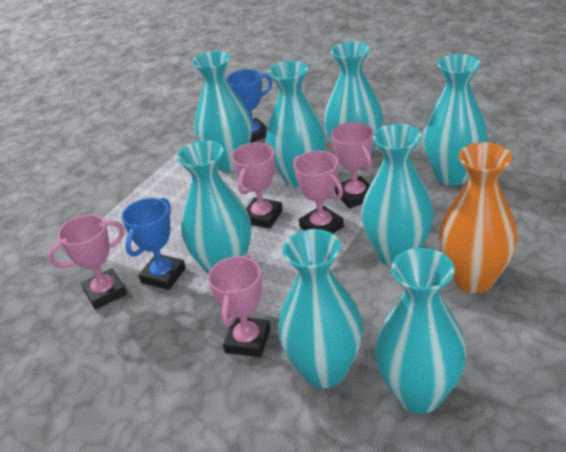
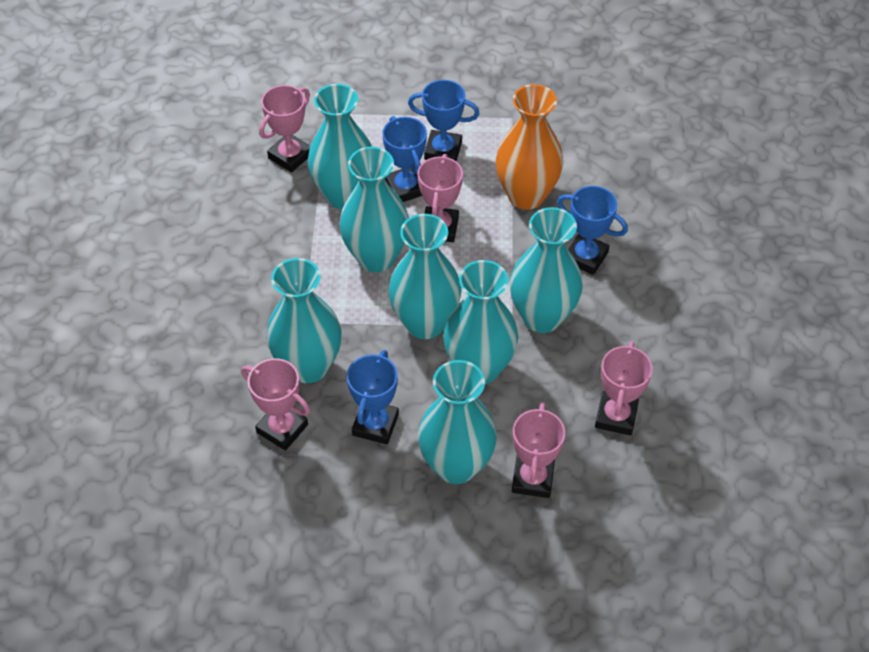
blue trophy: 2 -> 4
turquoise vase: 8 -> 7

